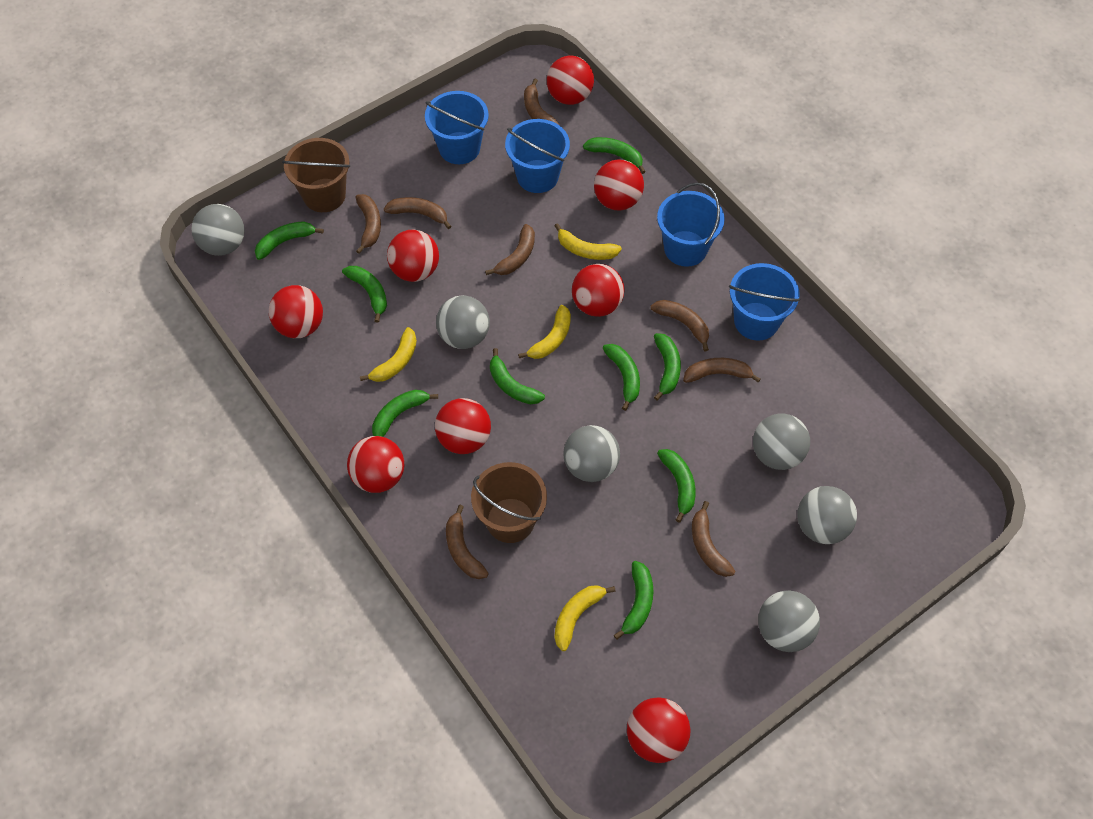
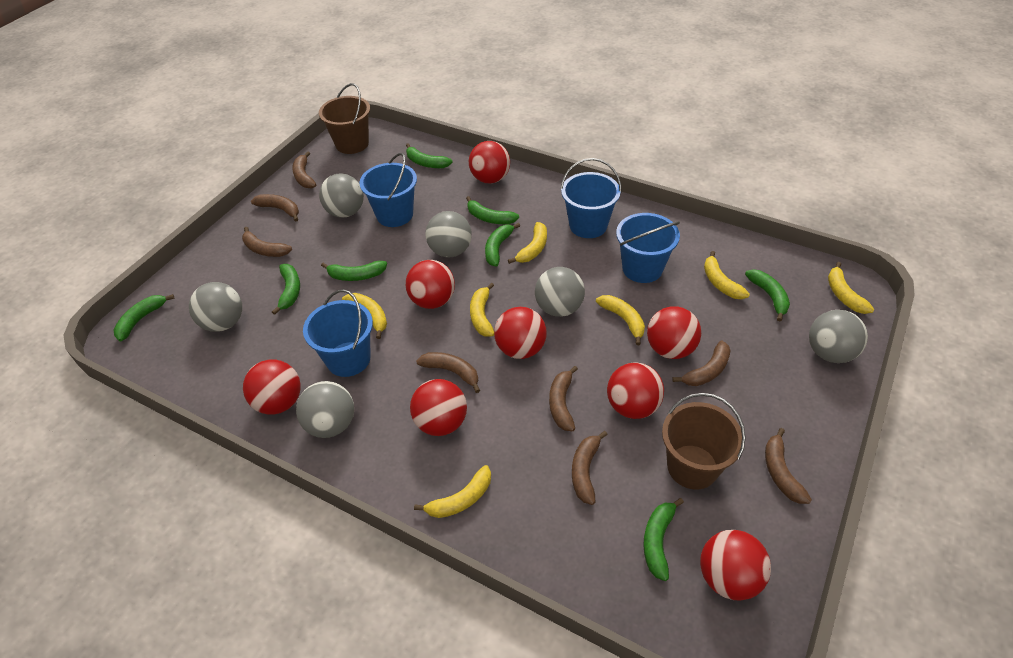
green banana: 9 -> 8
yellow banana: 4 -> 7

